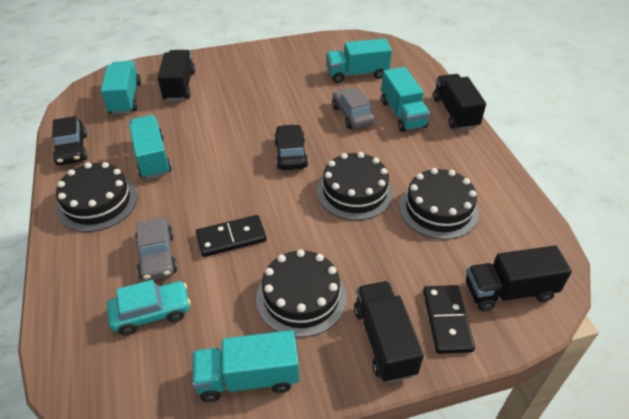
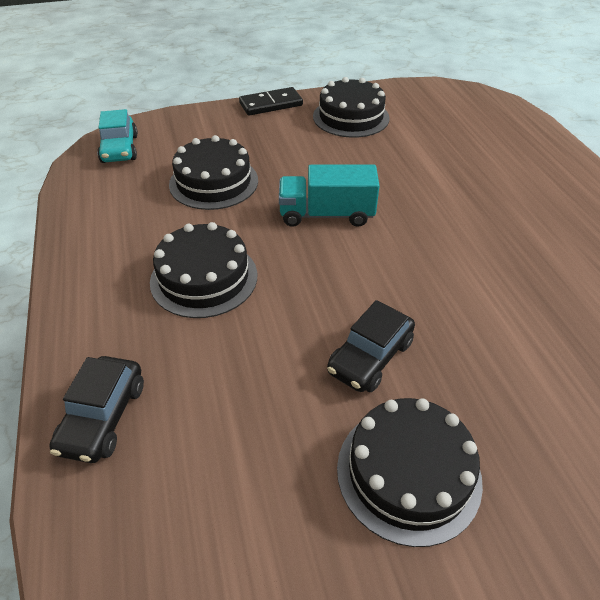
black domino: 2 -> 1
black truck: 4 -> 0
grey car: 2 -> 0
turquoise truck: 5 -> 1

